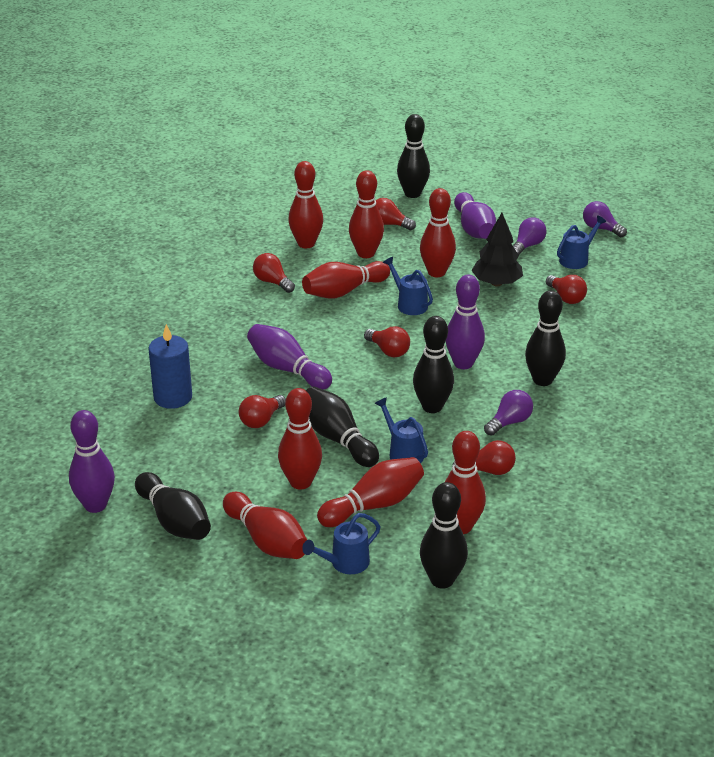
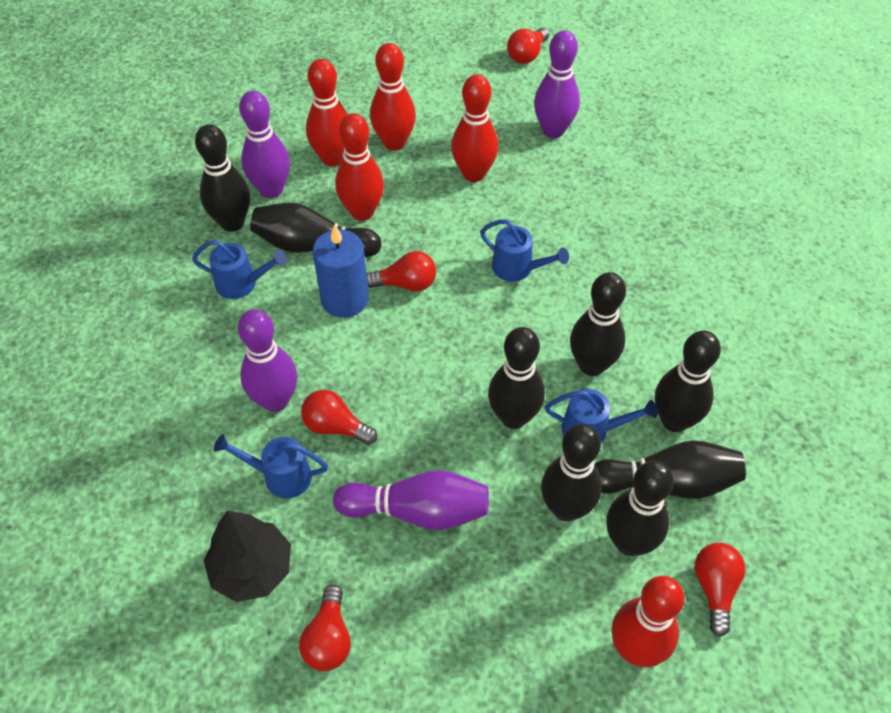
black bowling pin: 6 -> 8
purple light bulb: 3 -> 0
red bowling pin: 8 -> 5
red light bulb: 6 -> 5

